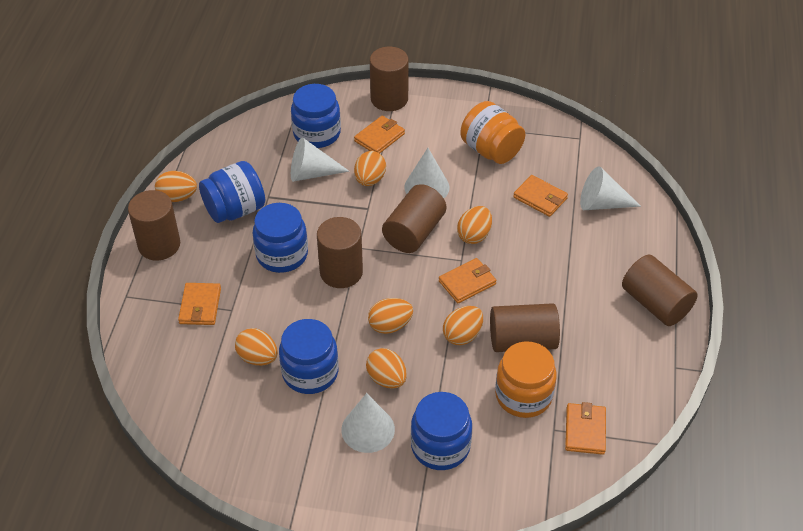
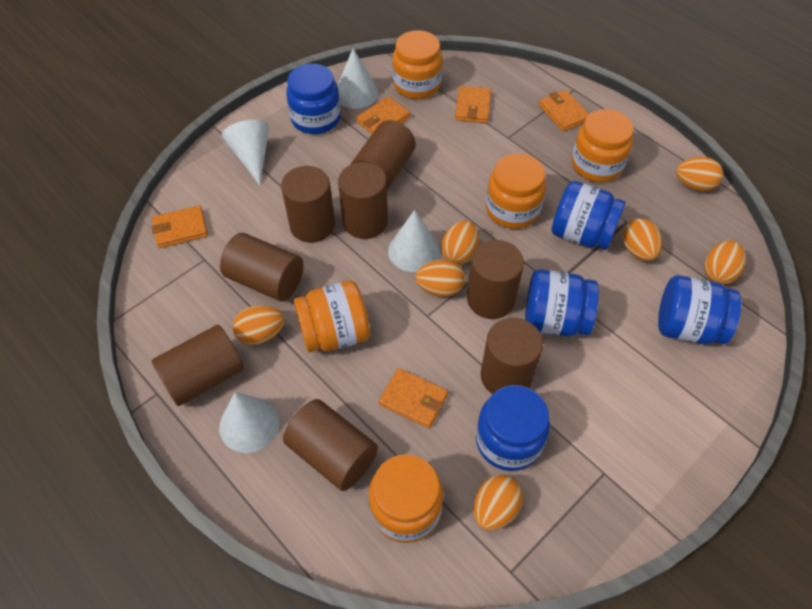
brown cylinder: 6 -> 8
orange jar: 2 -> 5

